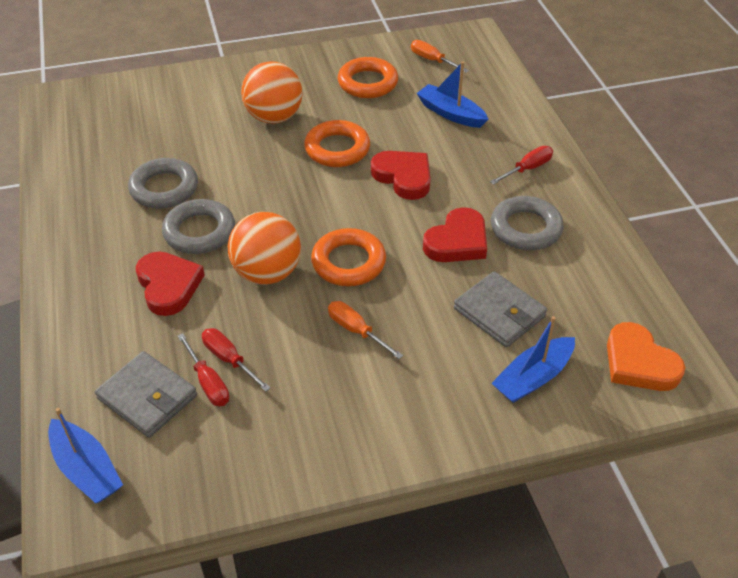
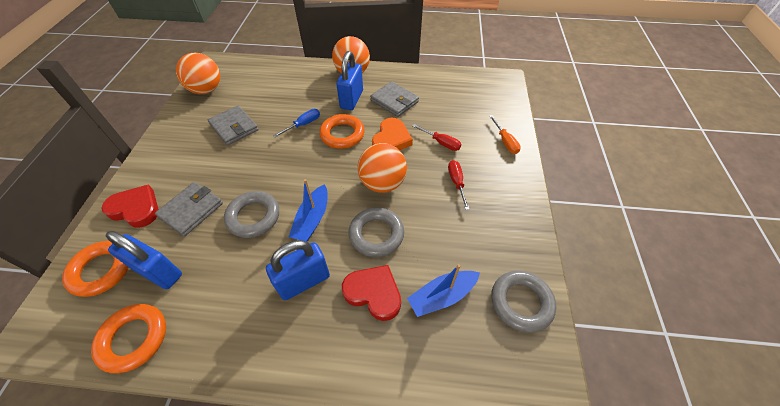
blue boat: 3 -> 2
blue padlock: 0 -> 3
blue screwdriver: 0 -> 1
grey wallet: 2 -> 3
orange ball: 2 -> 3
orange screwdriver: 2 -> 1
red heart: 3 -> 2
red screwdriver: 3 -> 2

